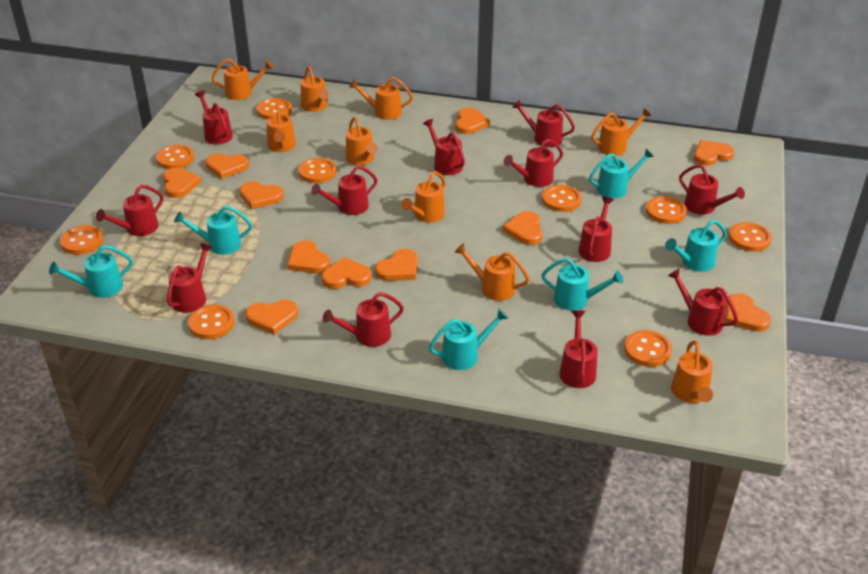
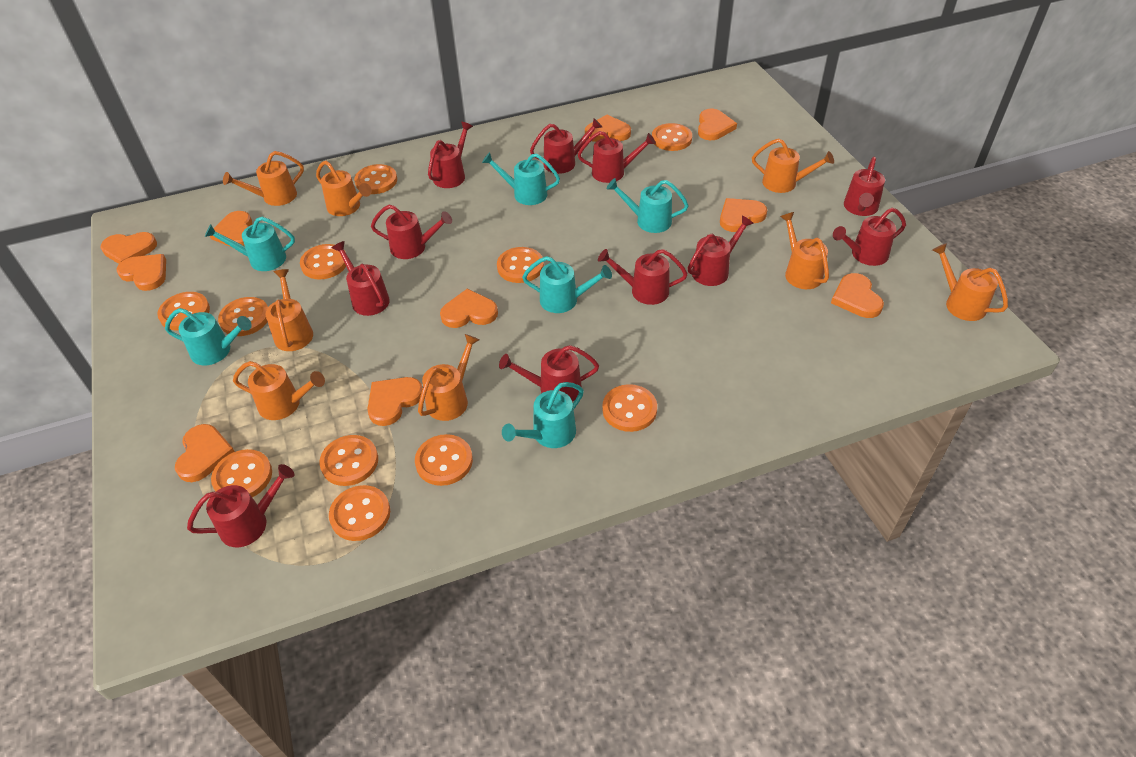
orange button: 9 -> 11
orange heart: 11 -> 10
orange watering can: 9 -> 8
red watering can: 12 -> 11

